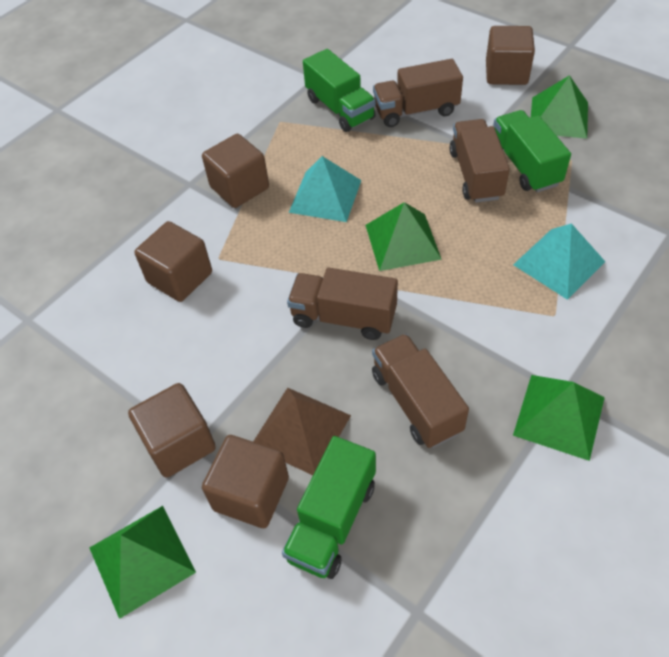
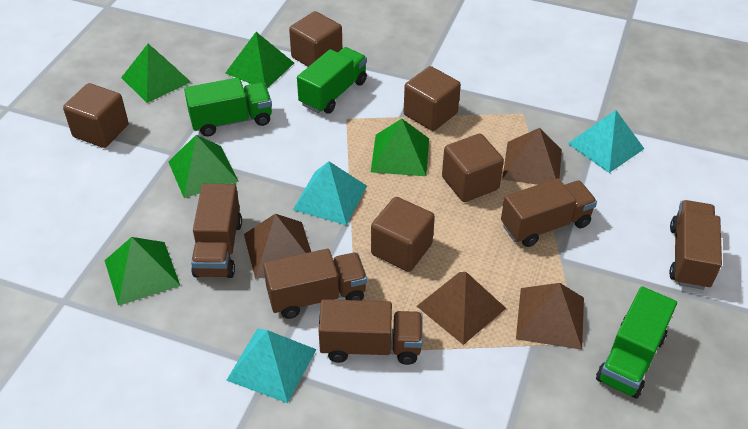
brown pyramid: 1 -> 4
brown truck: 4 -> 5
green pyramid: 4 -> 5
turquoise pyramid: 2 -> 3

